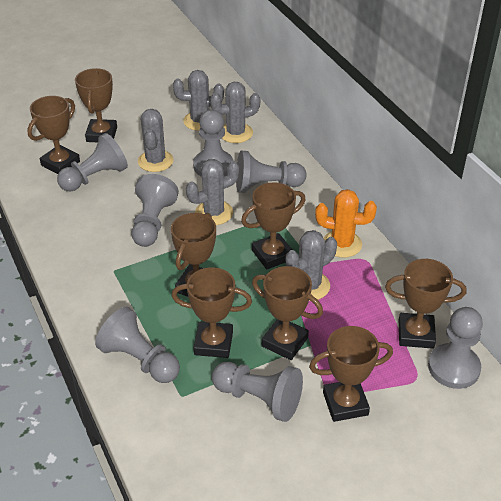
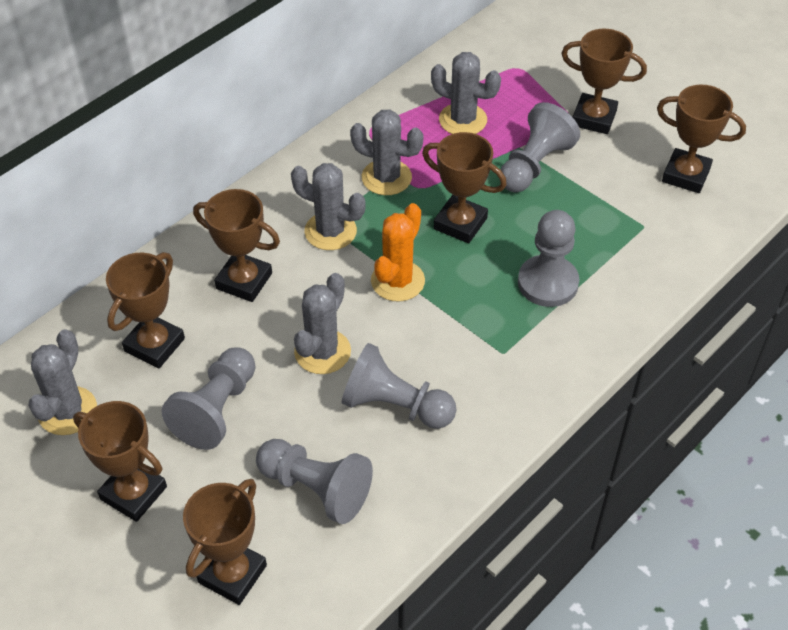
brown trophy: 8 -> 7
grey pawn: 7 -> 5

